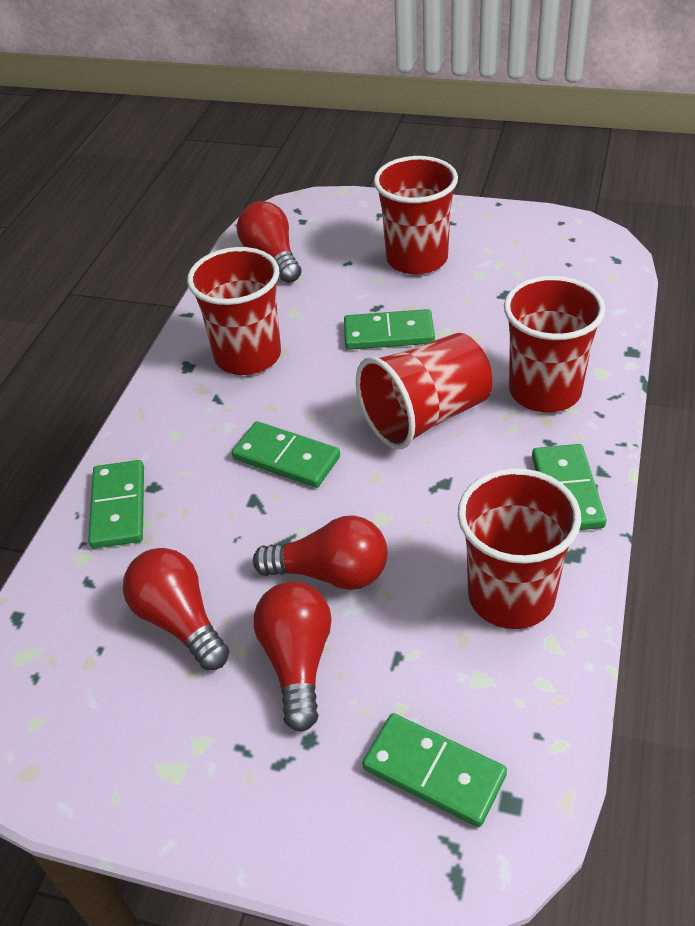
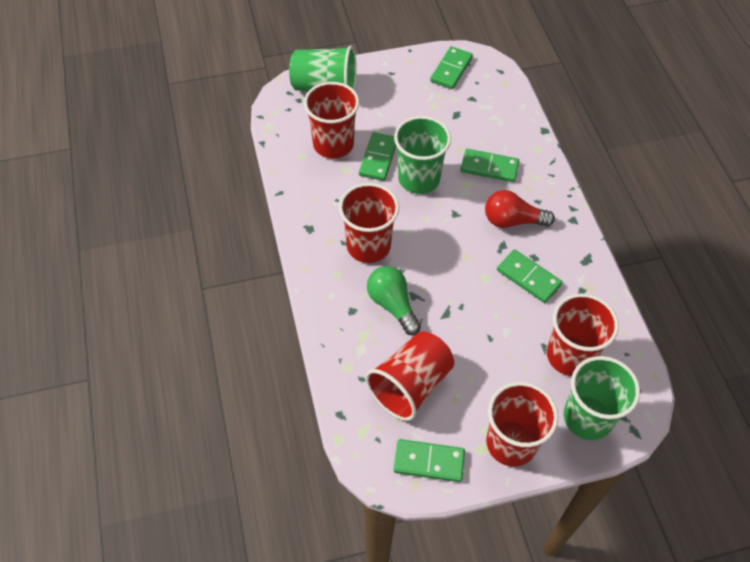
green cup: 0 -> 3
green light bulb: 0 -> 1
red light bulb: 4 -> 1

